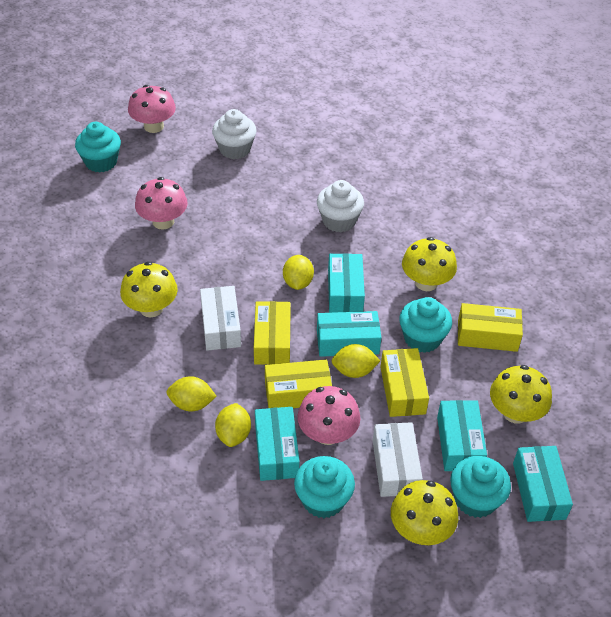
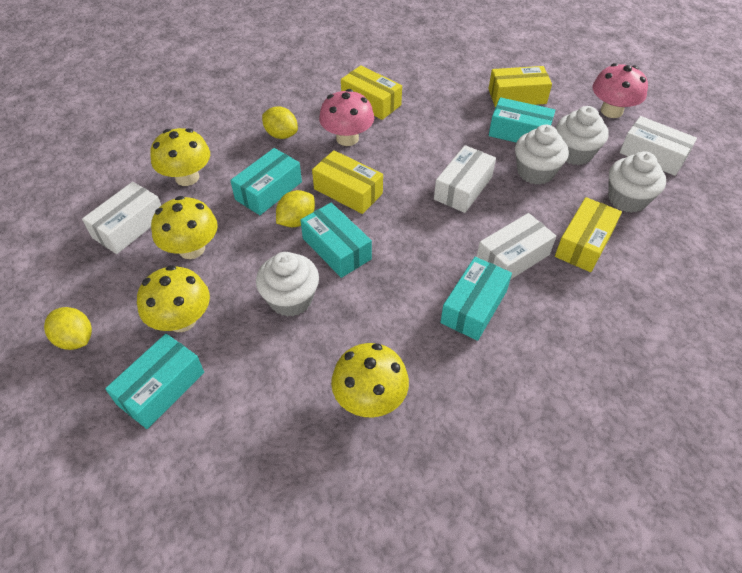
pink mushroom: 3 -> 2
turquoise cupcake: 4 -> 0
white box: 2 -> 4
white cupcake: 2 -> 4
yellow lemon: 4 -> 3

